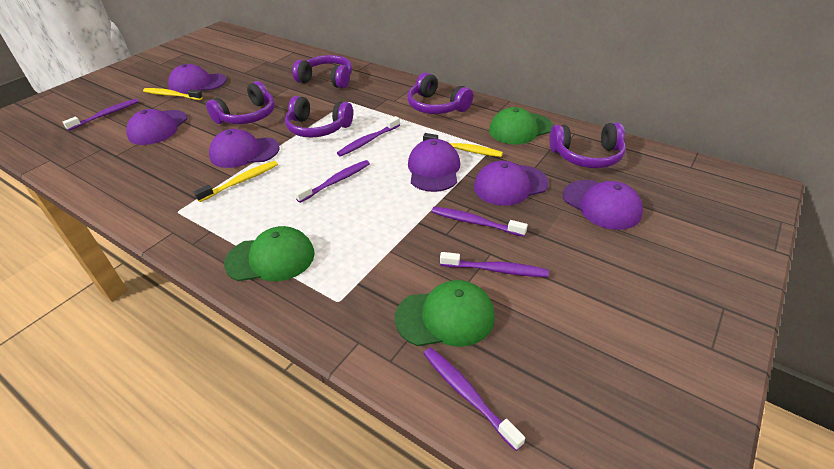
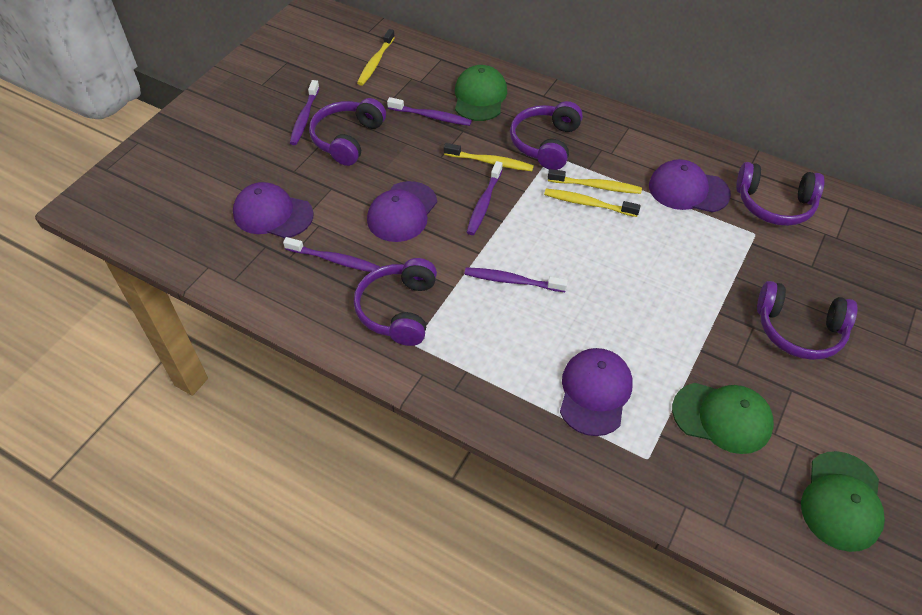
purple cap: 6 -> 4
purple toothbrush: 6 -> 5
yellow toothbrush: 3 -> 4

